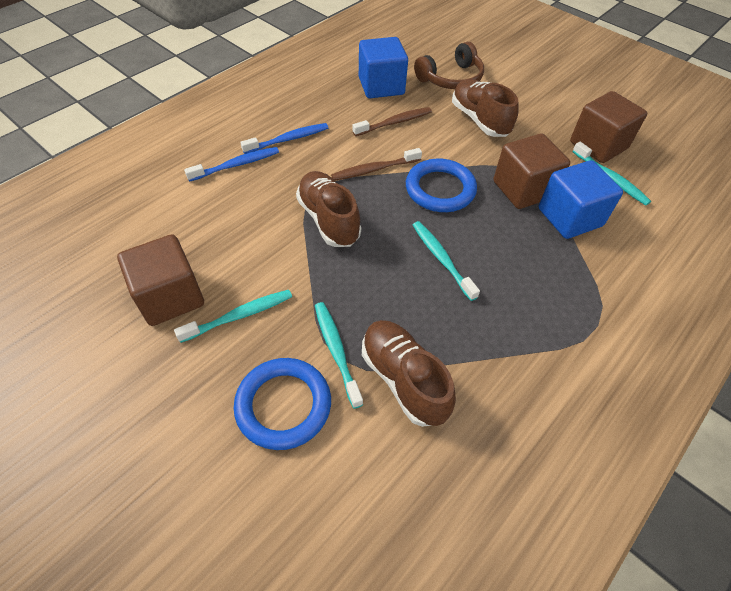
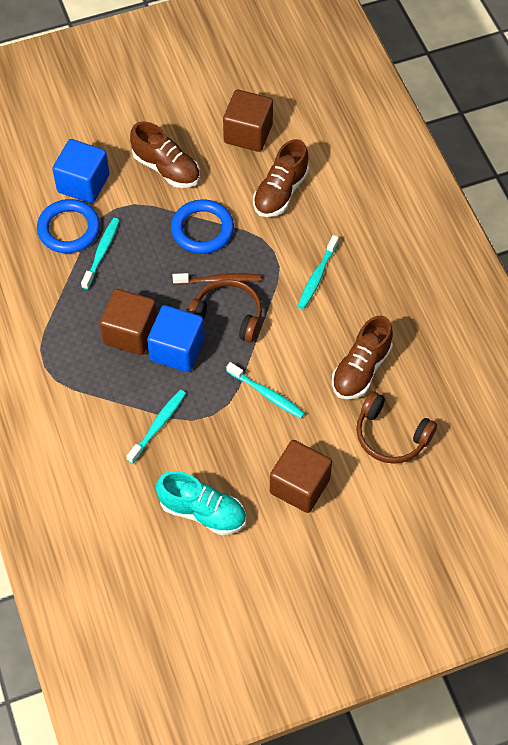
blue toothbrush: 2 -> 0
brown headphones: 1 -> 2
brown toothbrush: 2 -> 1
turquoise shoe: 0 -> 1

